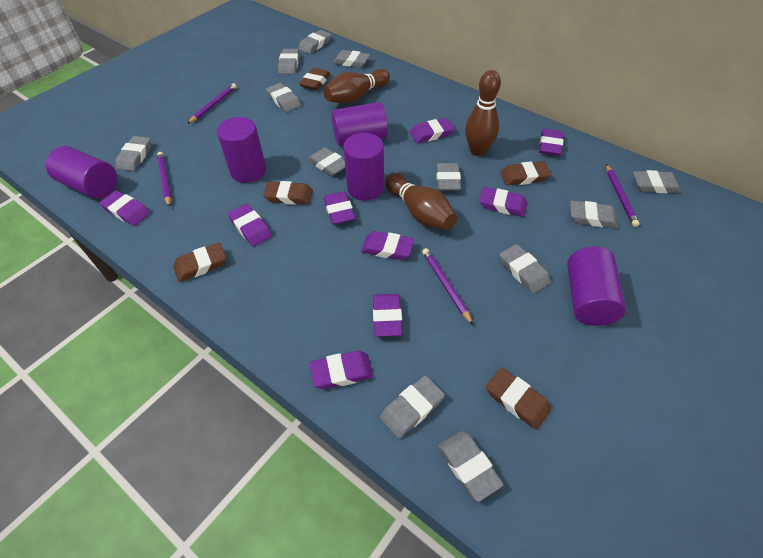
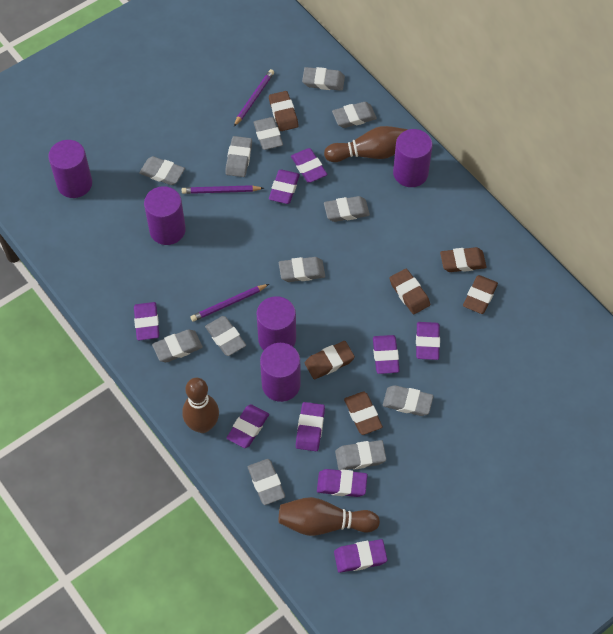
brown eraser: 5 -> 6
purple pencil: 4 -> 3

